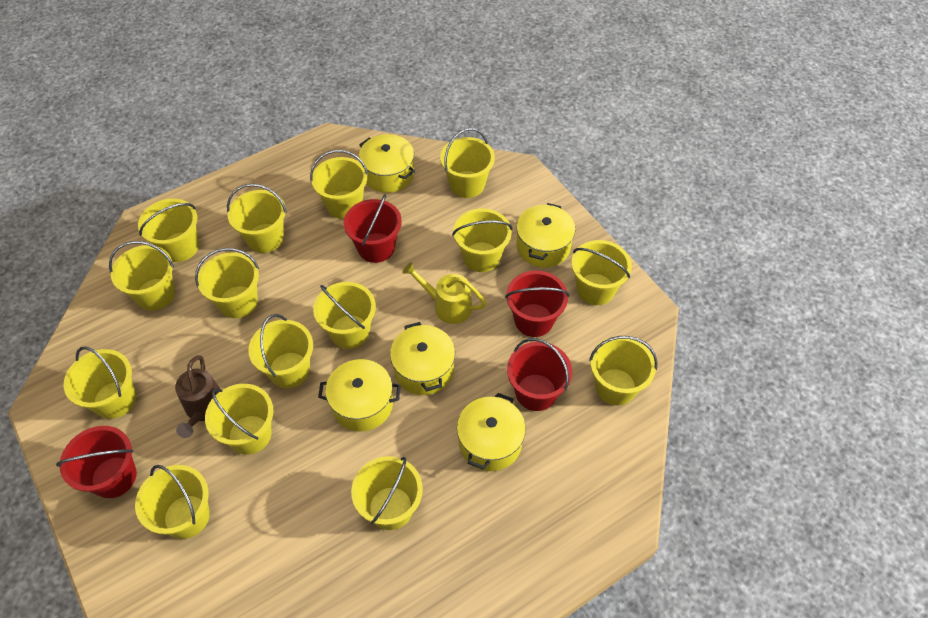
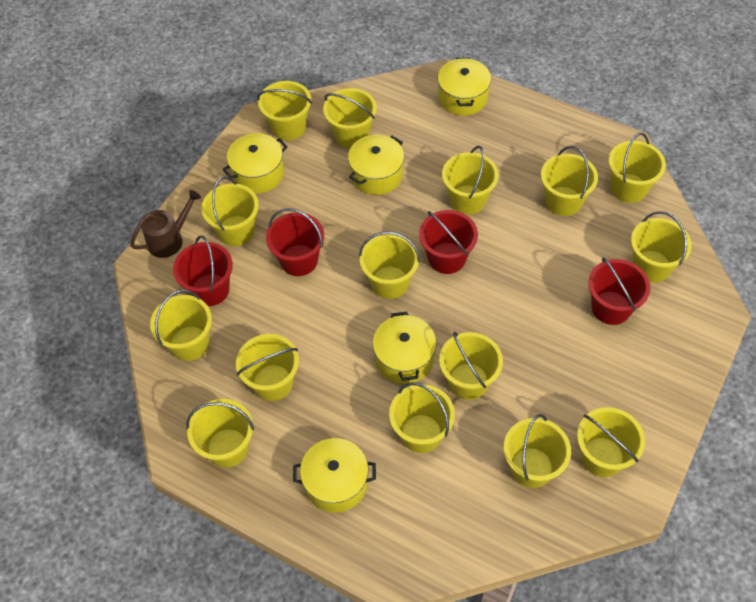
yellow watering can: 1 -> 0

